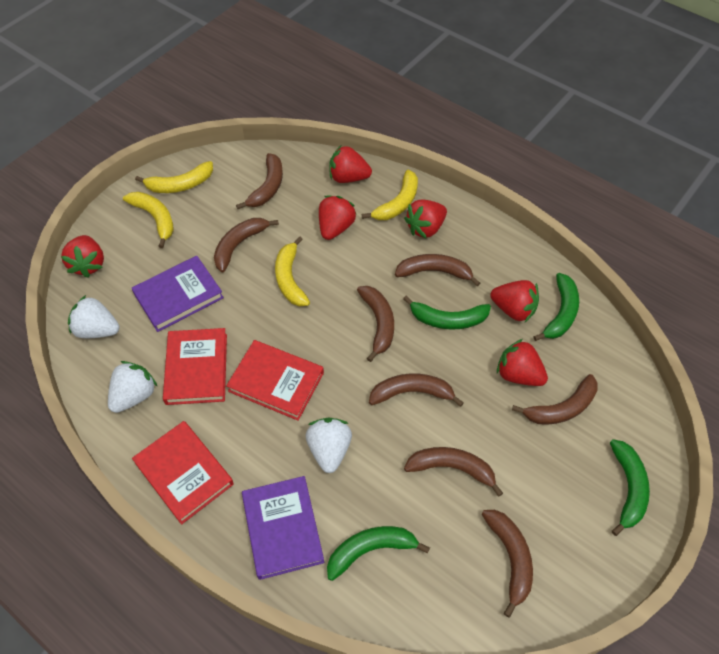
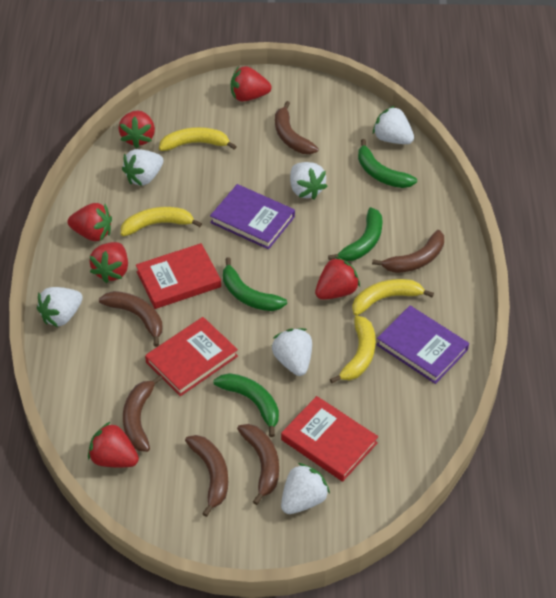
brown banana: 8 -> 6
white strawberry: 3 -> 6

